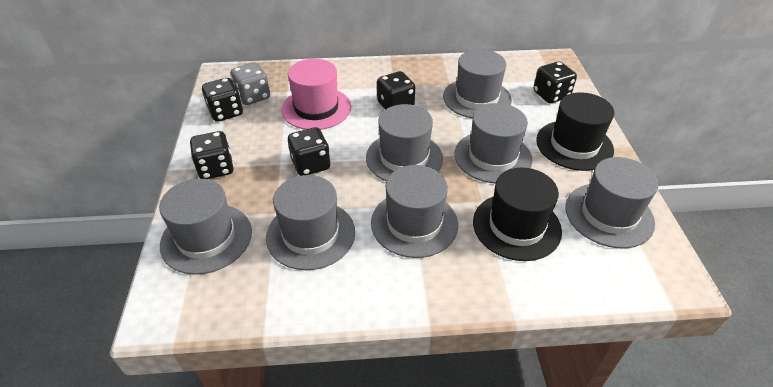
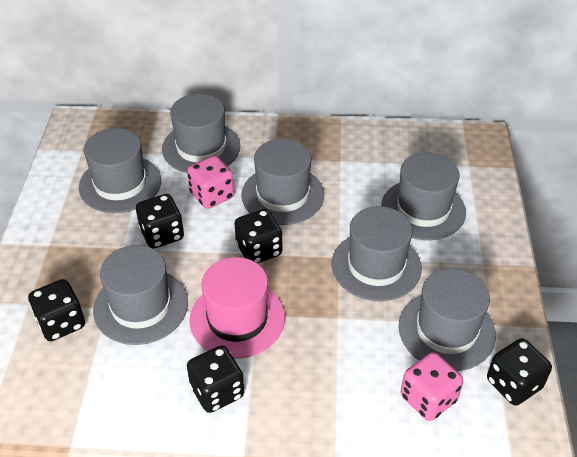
black hat: 2 -> 0
grey dice: 1 -> 0
pink dice: 0 -> 2

